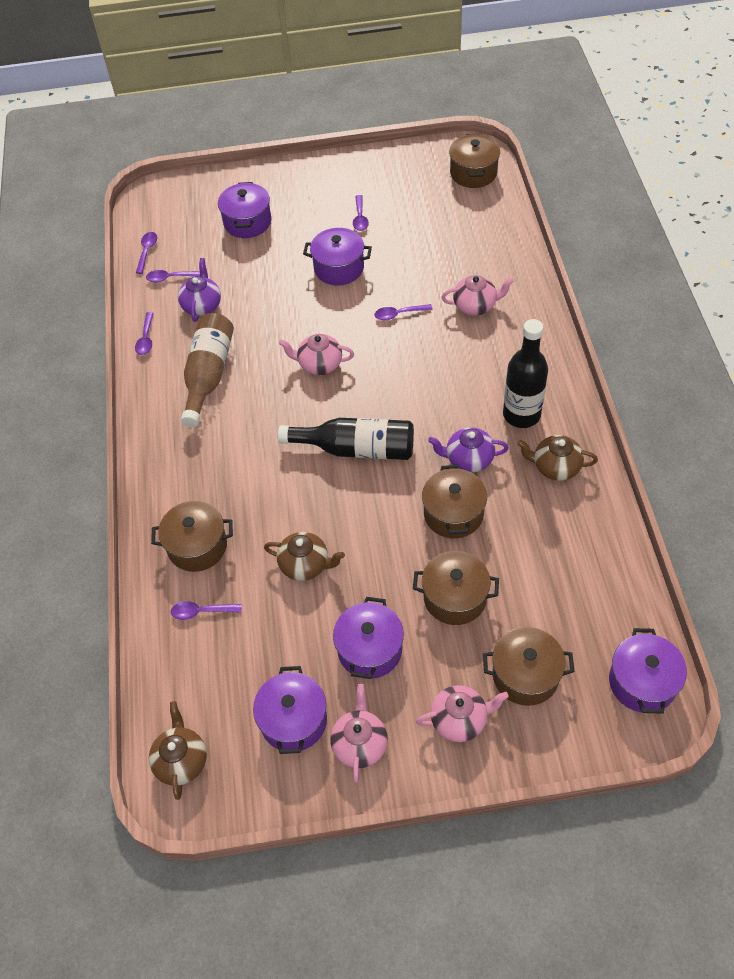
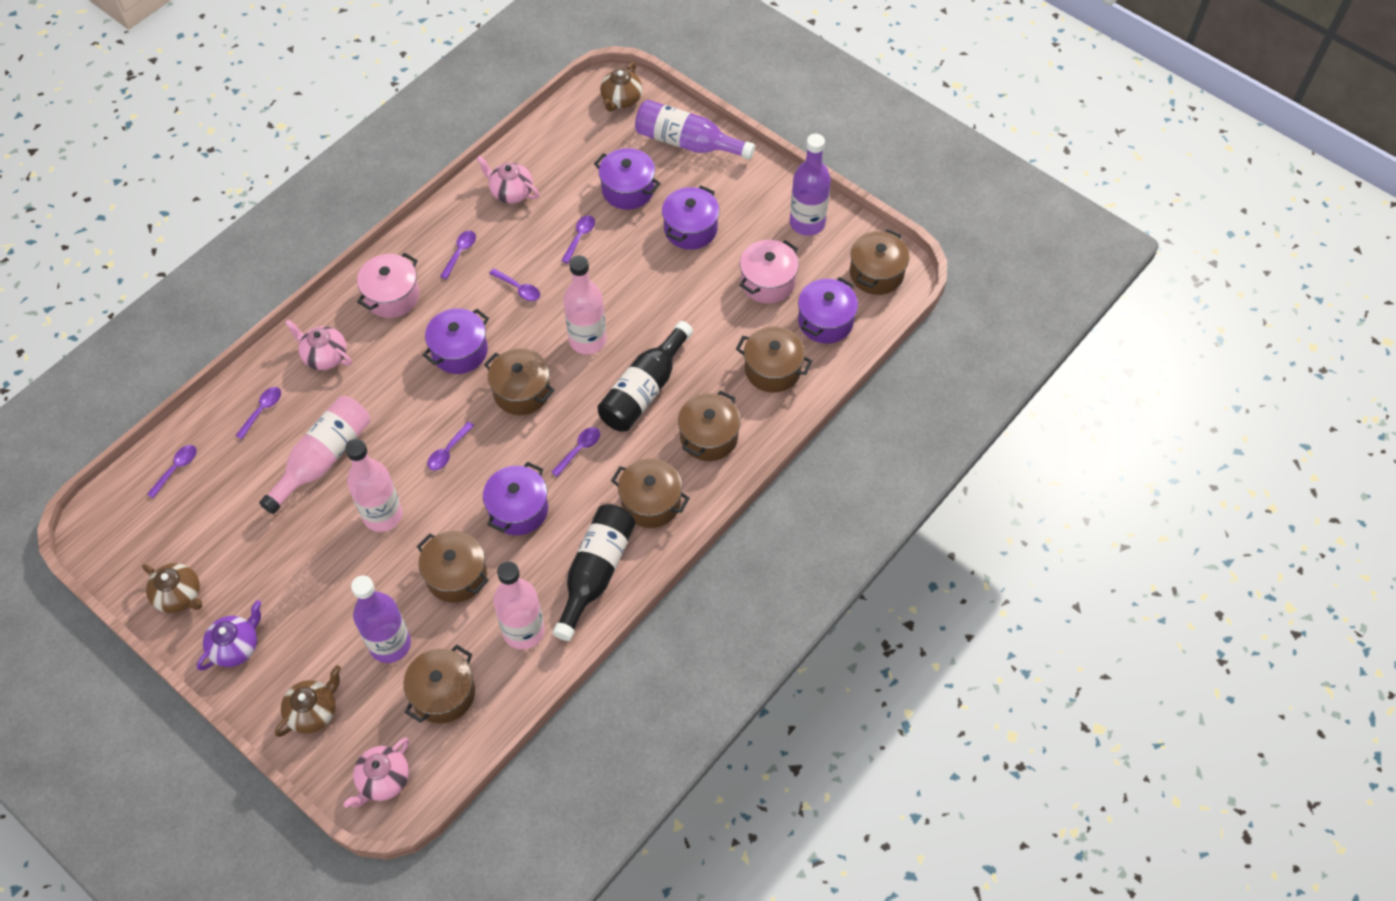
brown bottle: 1 -> 0
brown pot: 5 -> 7
pink bottle: 0 -> 4
pink pot: 0 -> 2
pink teapot: 4 -> 3
purple bottle: 0 -> 3
purple spoon: 6 -> 7
purple teapot: 2 -> 1

